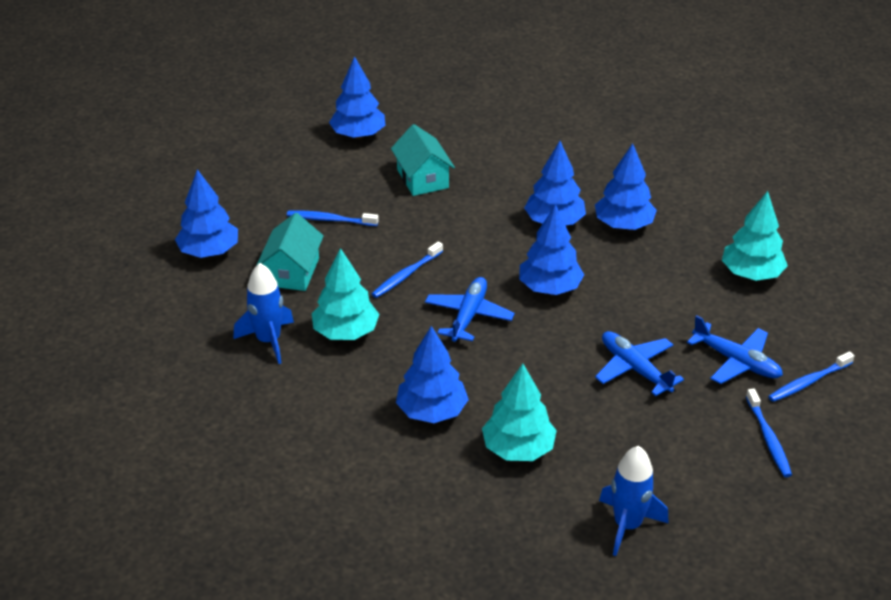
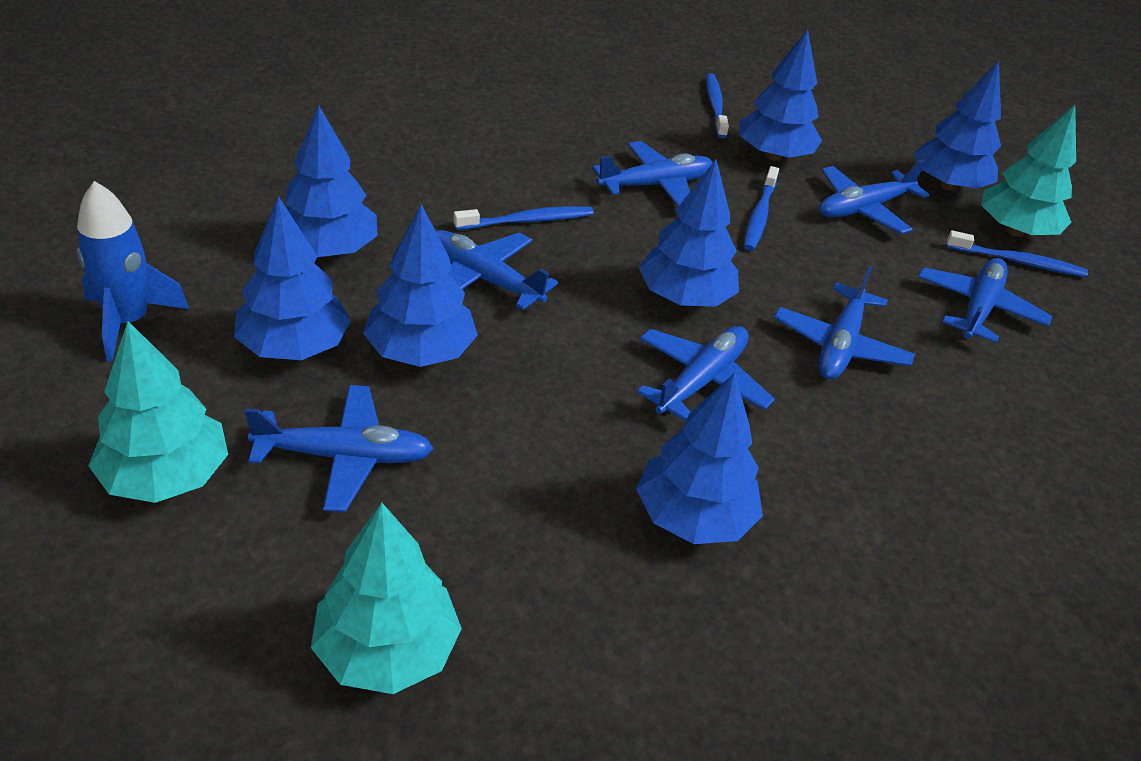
blue plane: 3 -> 7
blue rocket: 2 -> 1
blue tree: 6 -> 7
turquoise house: 2 -> 0

